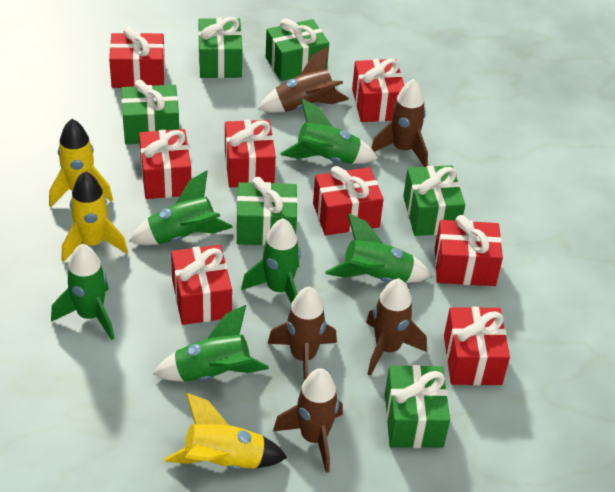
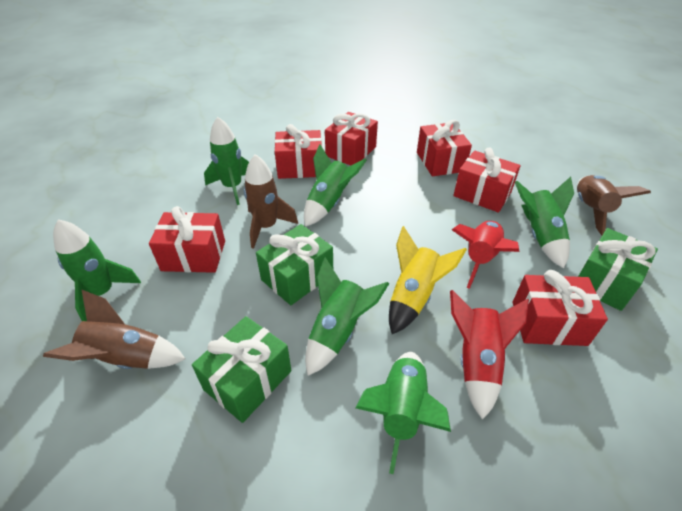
brown rocket: 5 -> 3
green gift: 6 -> 3
red gift: 8 -> 6
red rocket: 0 -> 2
yellow rocket: 3 -> 1

